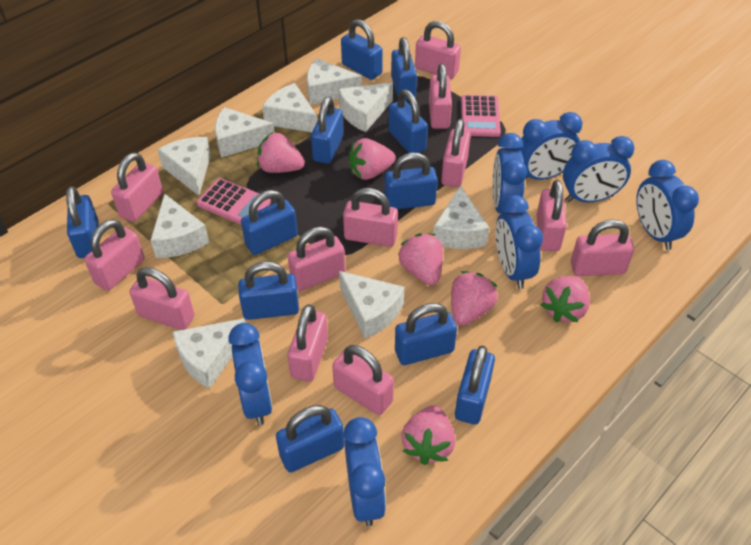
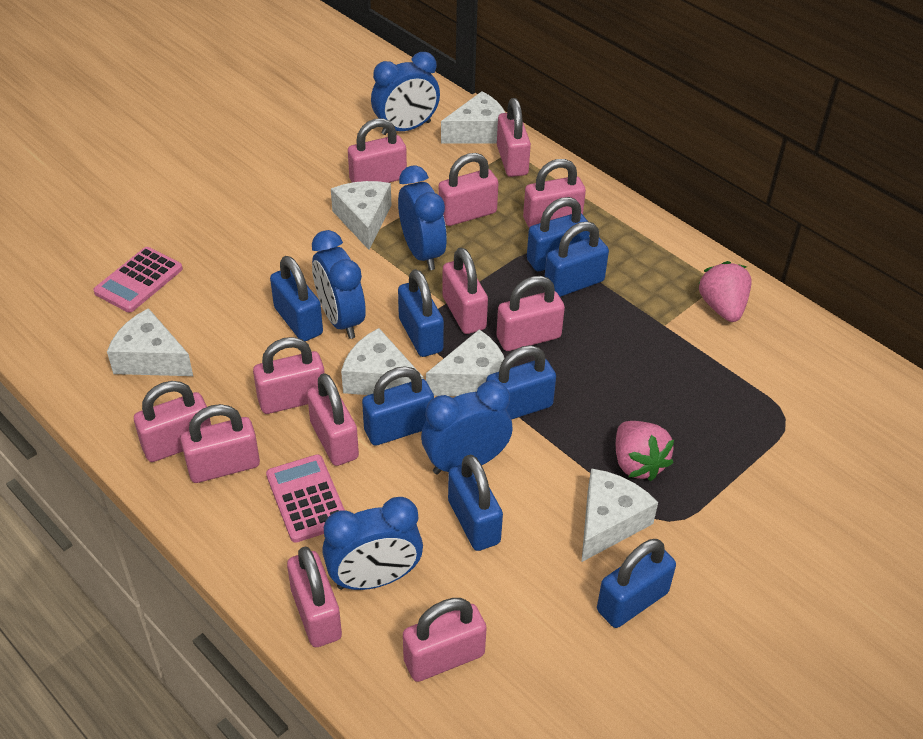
blue clock: 7 -> 5
blue padlock: 11 -> 8
pink strawberry: 6 -> 2
white cheese: 9 -> 6

